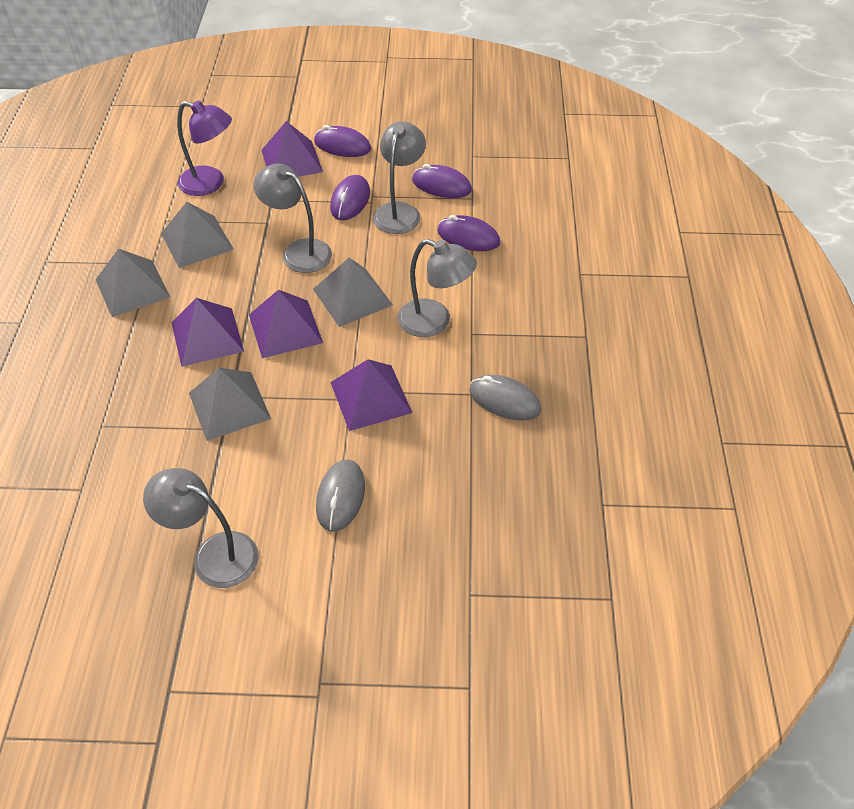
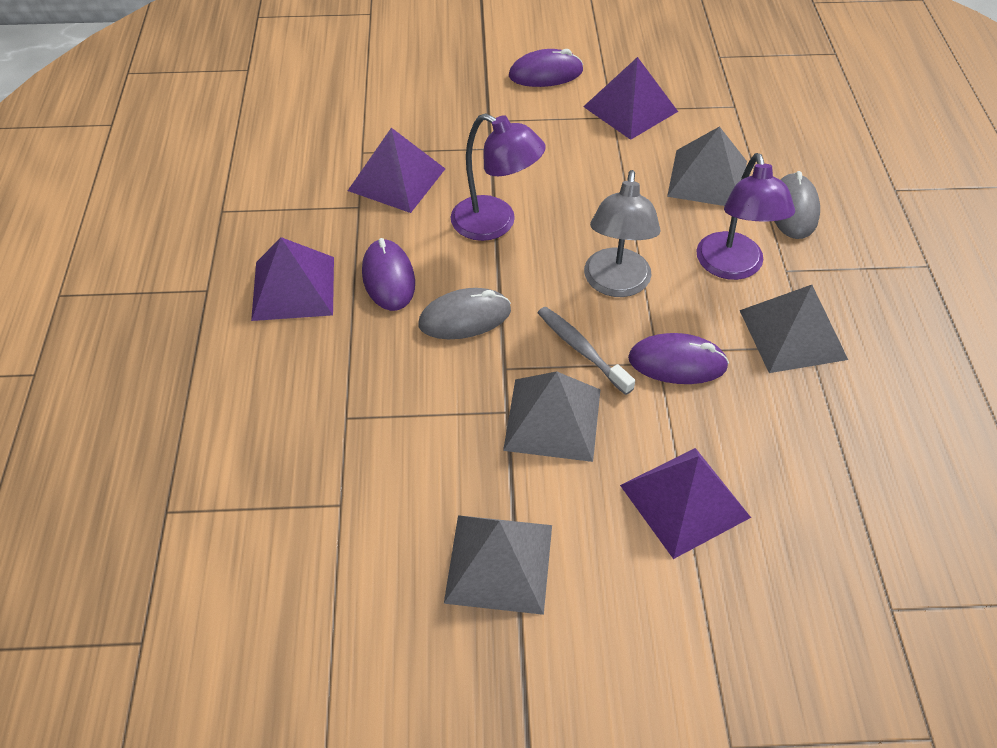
grey lamp: 4 -> 1
grey toothbrush: 0 -> 1
purple lamp: 1 -> 2
purple mouse: 4 -> 3

